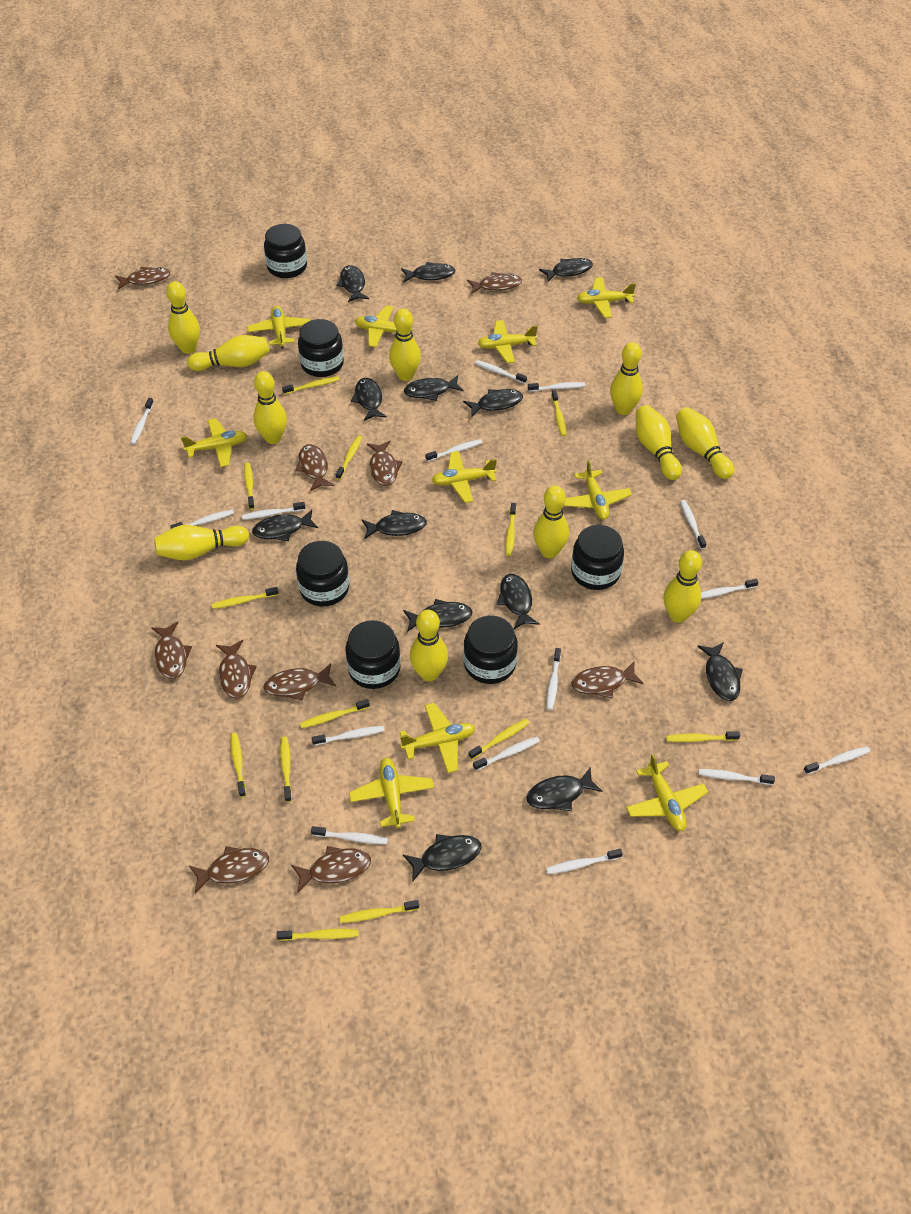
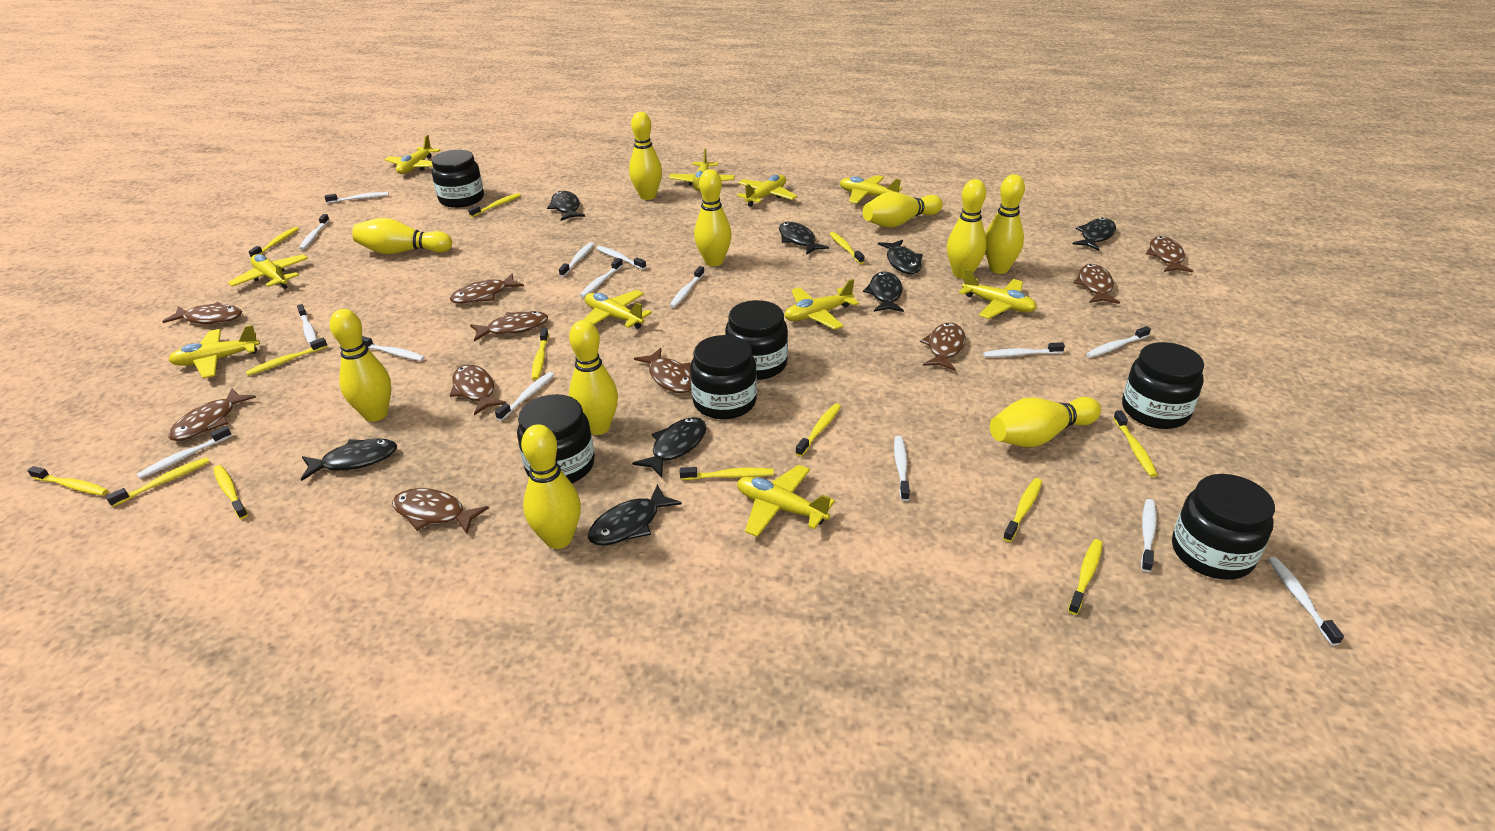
black fish: 13 -> 8
yellow bowling pin: 11 -> 10

